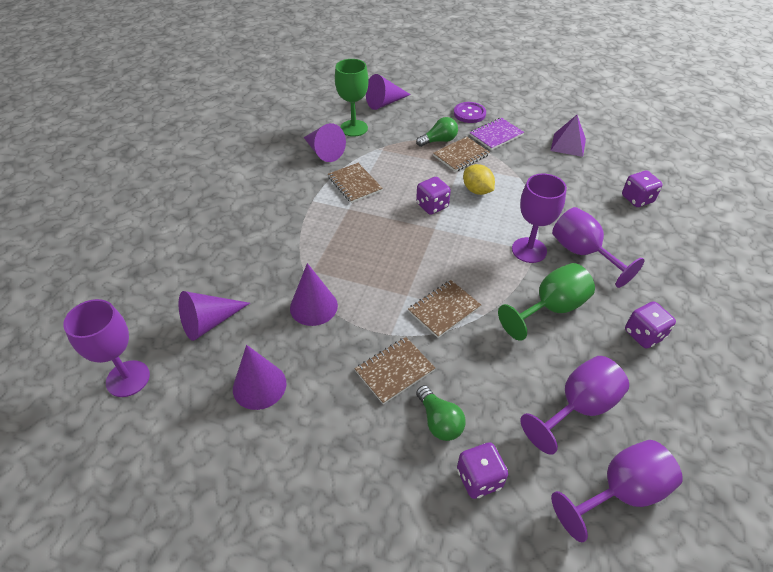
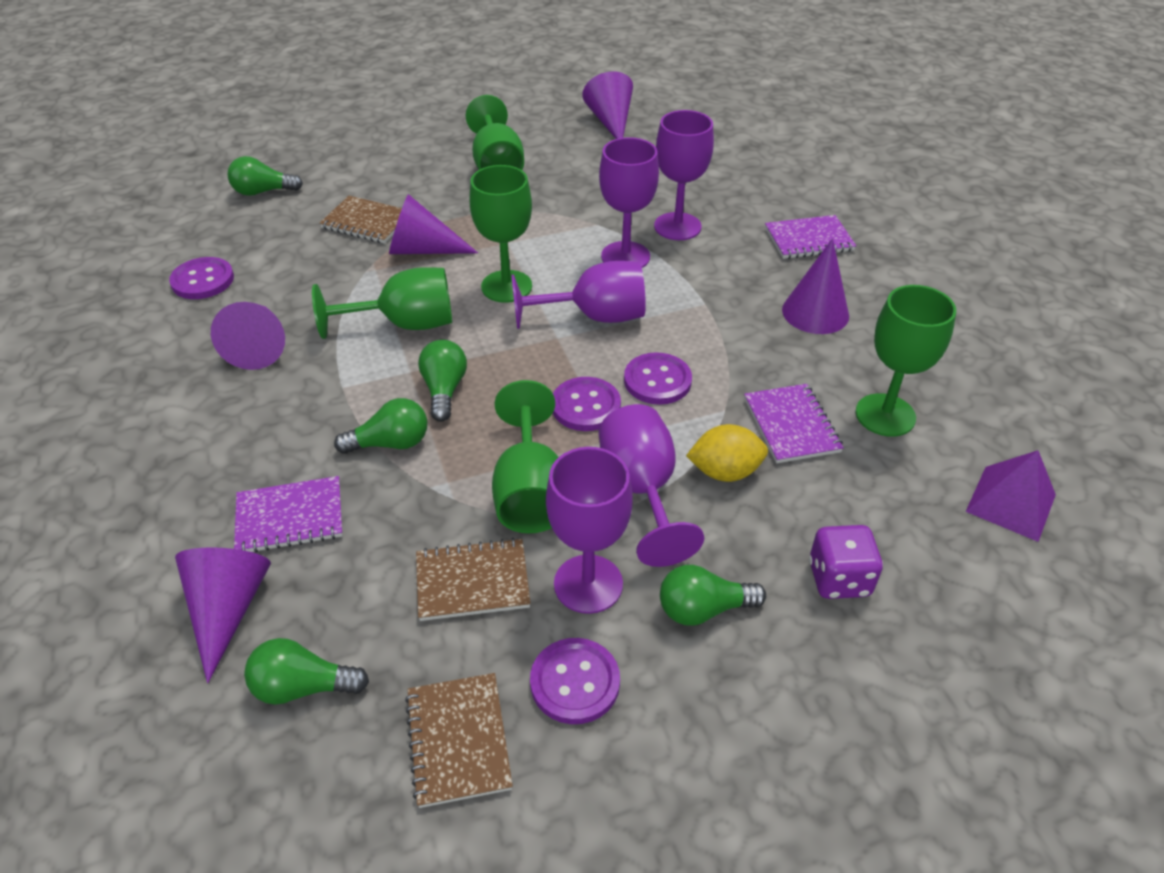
brown notebook: 4 -> 3
green goblet: 2 -> 5
green light bulb: 2 -> 5
purple button: 1 -> 4
purple dice: 4 -> 1
purple notebook: 1 -> 3

